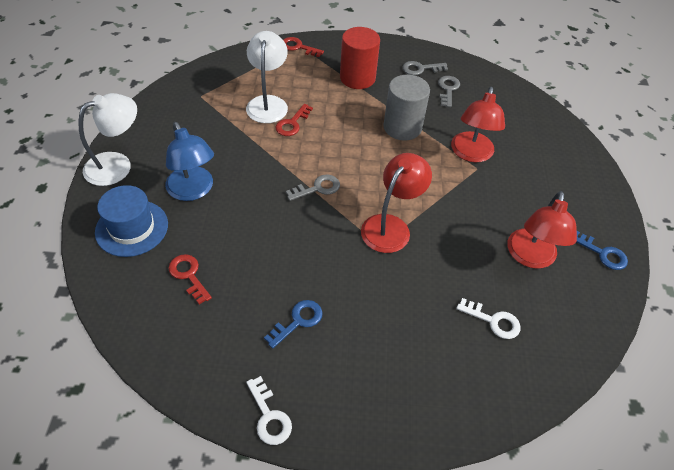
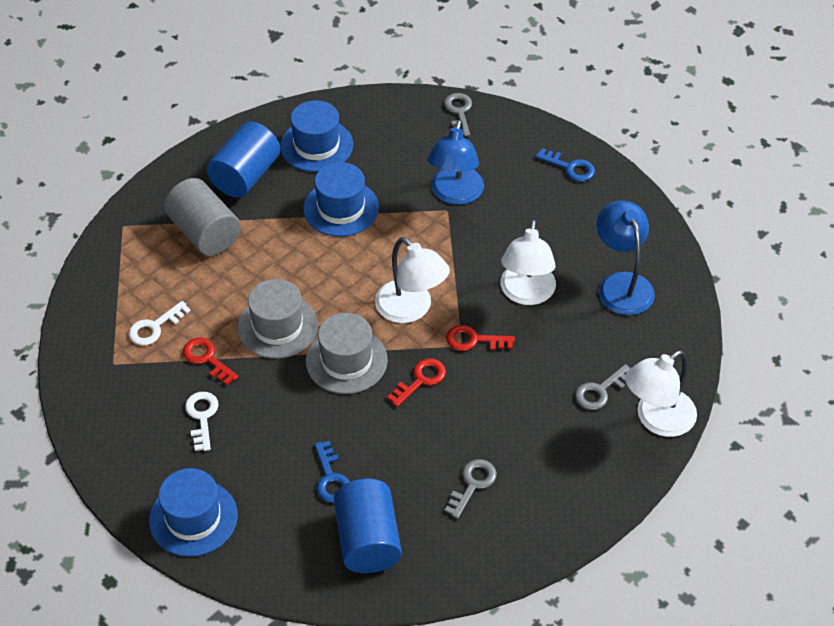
blue cylinder: 0 -> 2
blue hat: 1 -> 3
blue lamp: 1 -> 2
grey hat: 0 -> 2
red cylinder: 1 -> 0
red lamp: 3 -> 0
white lamp: 2 -> 3

